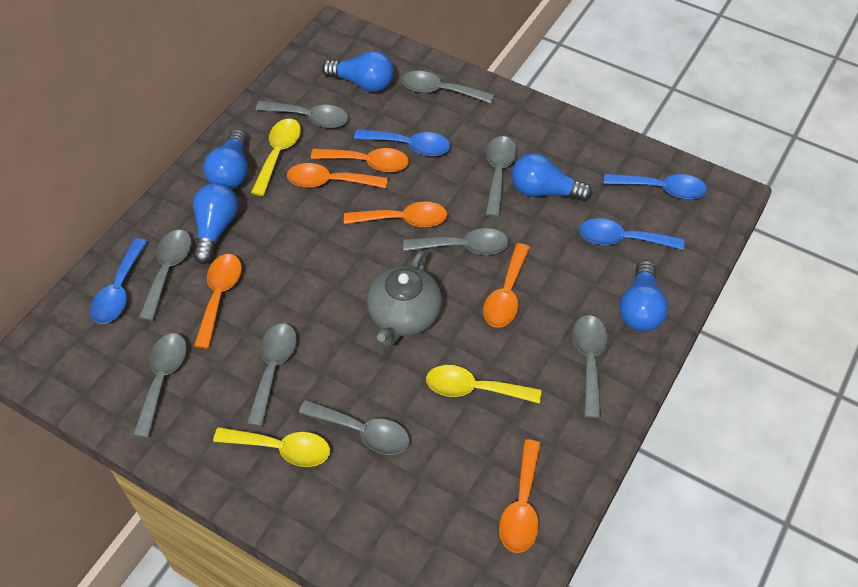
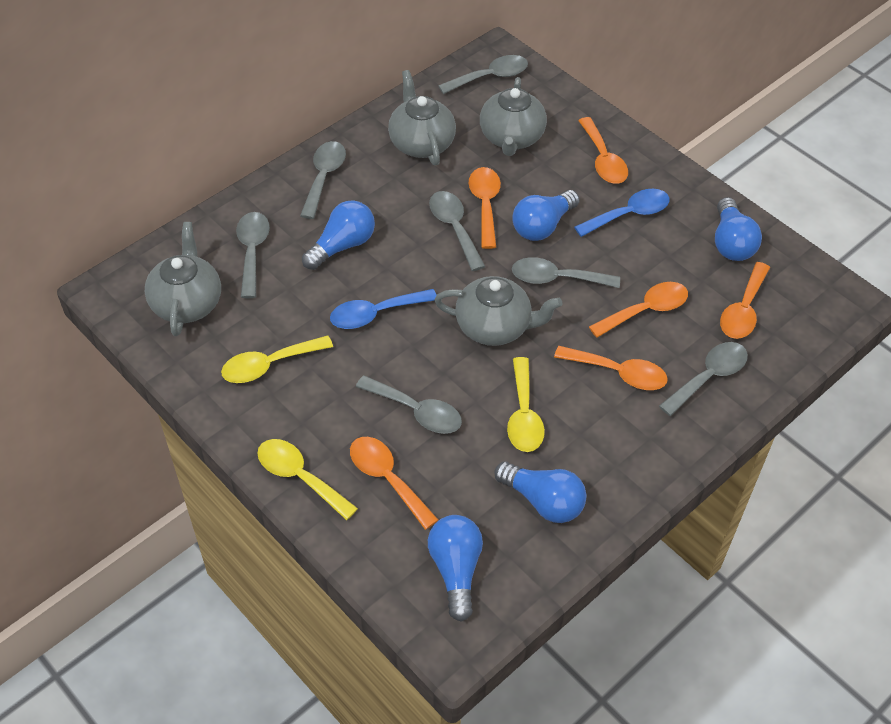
blue spoon: 4 -> 2
grey spoon: 9 -> 7
grey teapot: 1 -> 4

